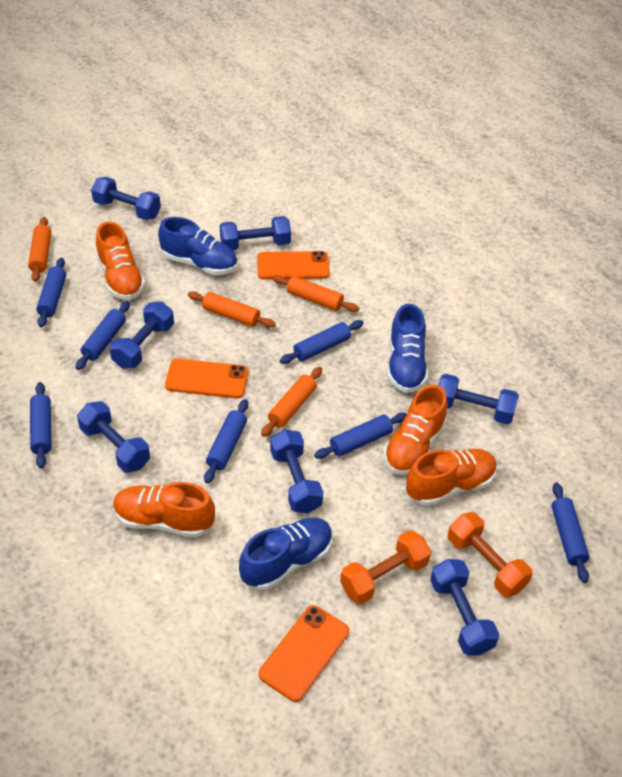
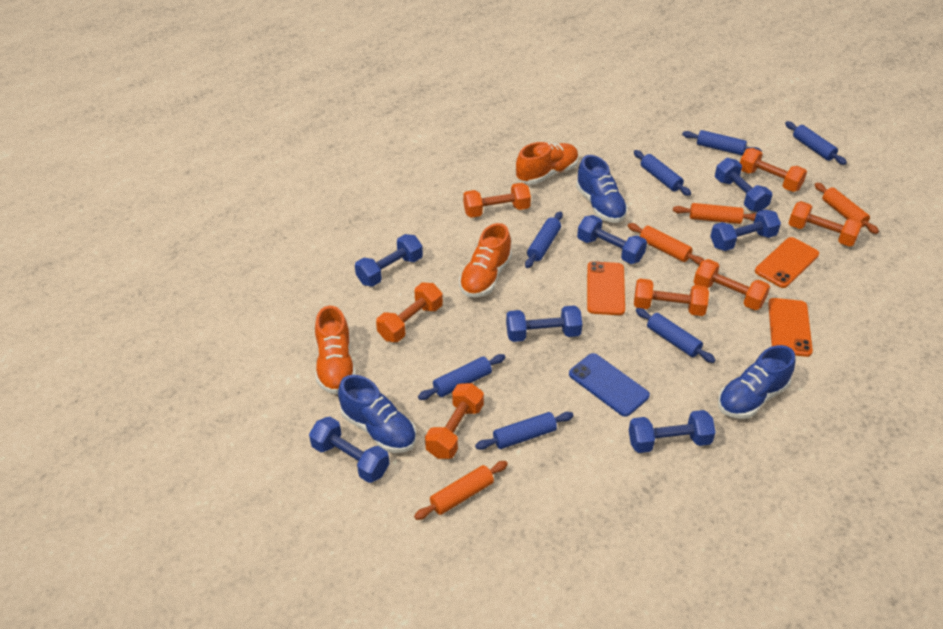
blue phone: 0 -> 1
orange dumbbell: 2 -> 7
orange shoe: 4 -> 3

